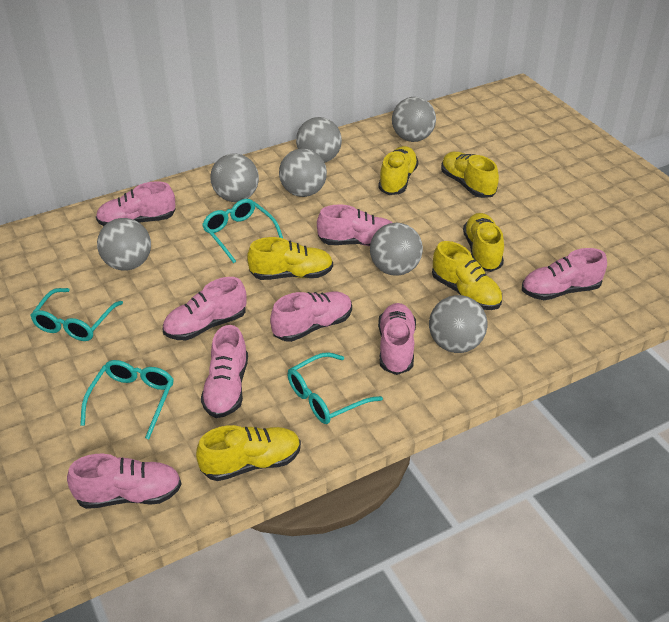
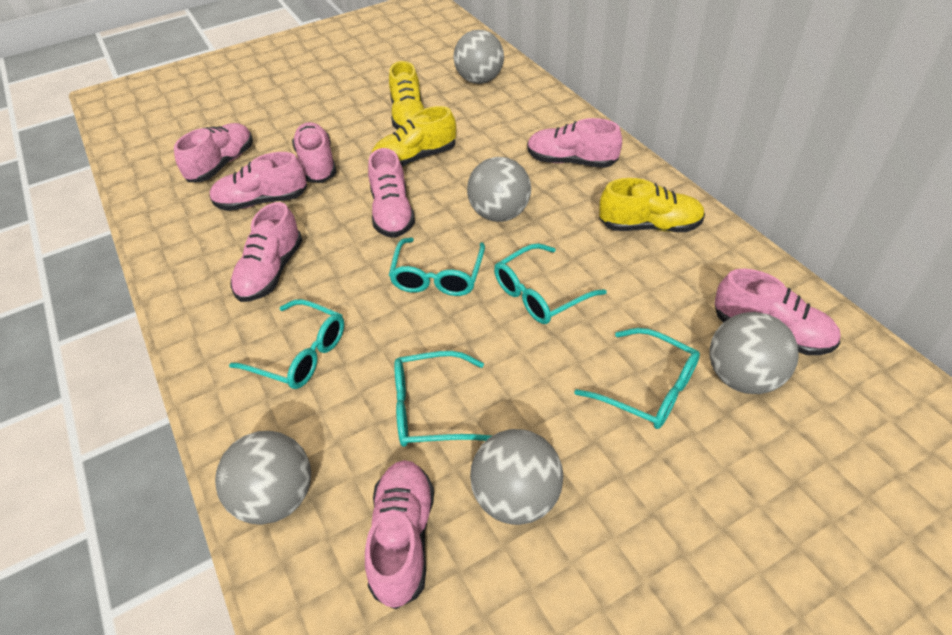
grey ball: 7 -> 5
turquoise glasses: 4 -> 5
yellow shoe: 6 -> 3

